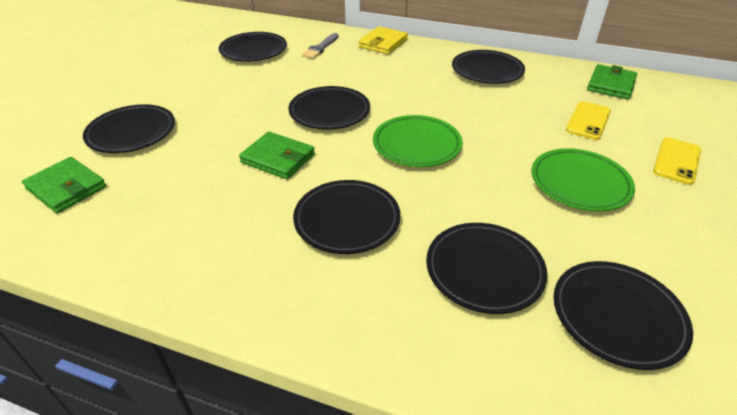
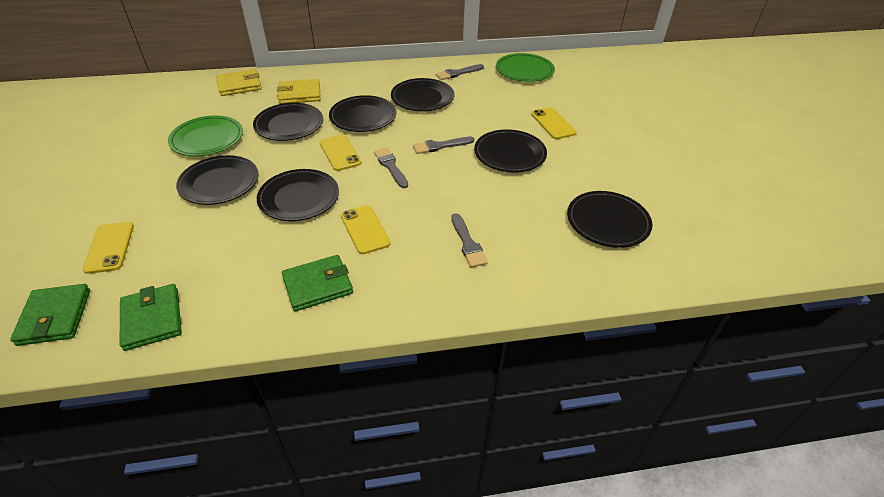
grey brush: 1 -> 4
yellow phone: 2 -> 4
yellow wallet: 1 -> 2

